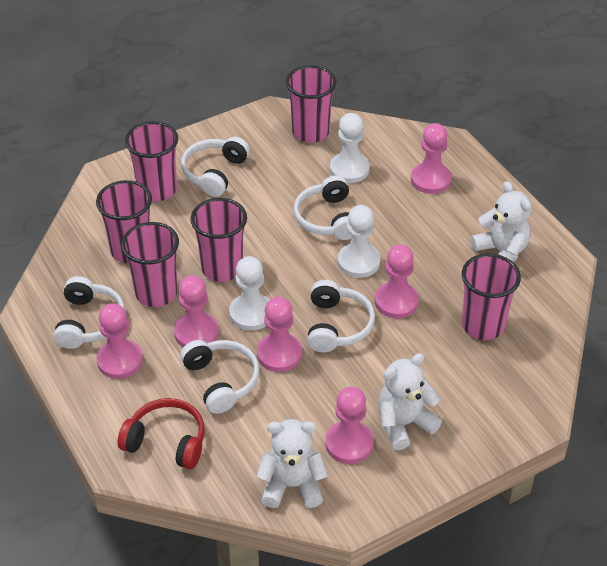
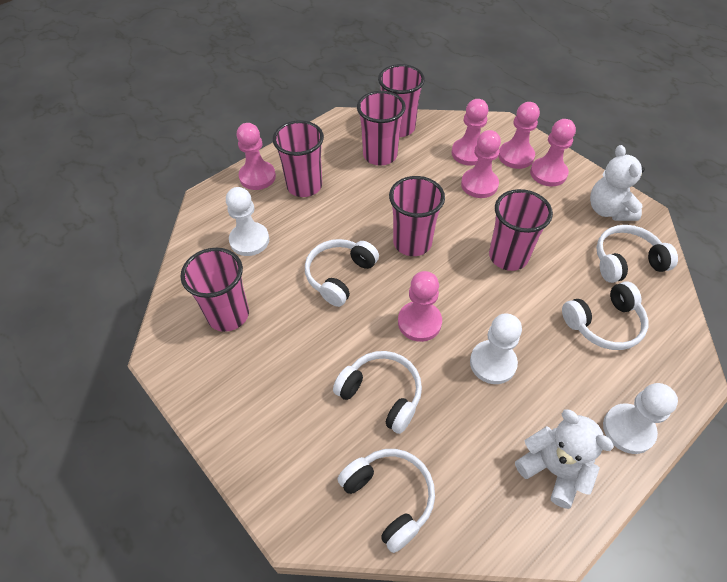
red headphones: 1 -> 0
white teddy bear: 3 -> 2

